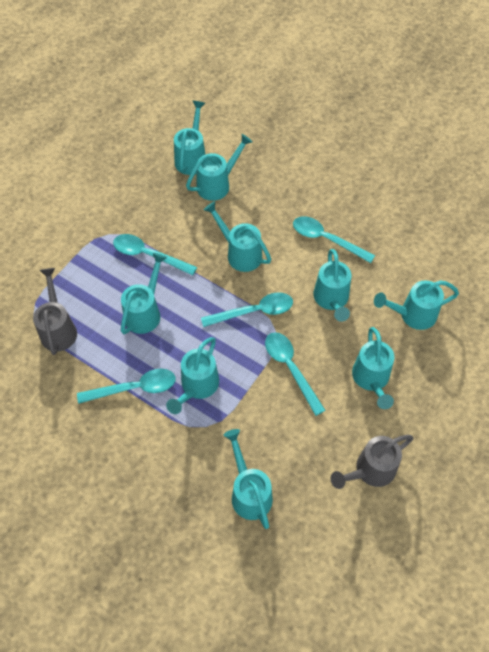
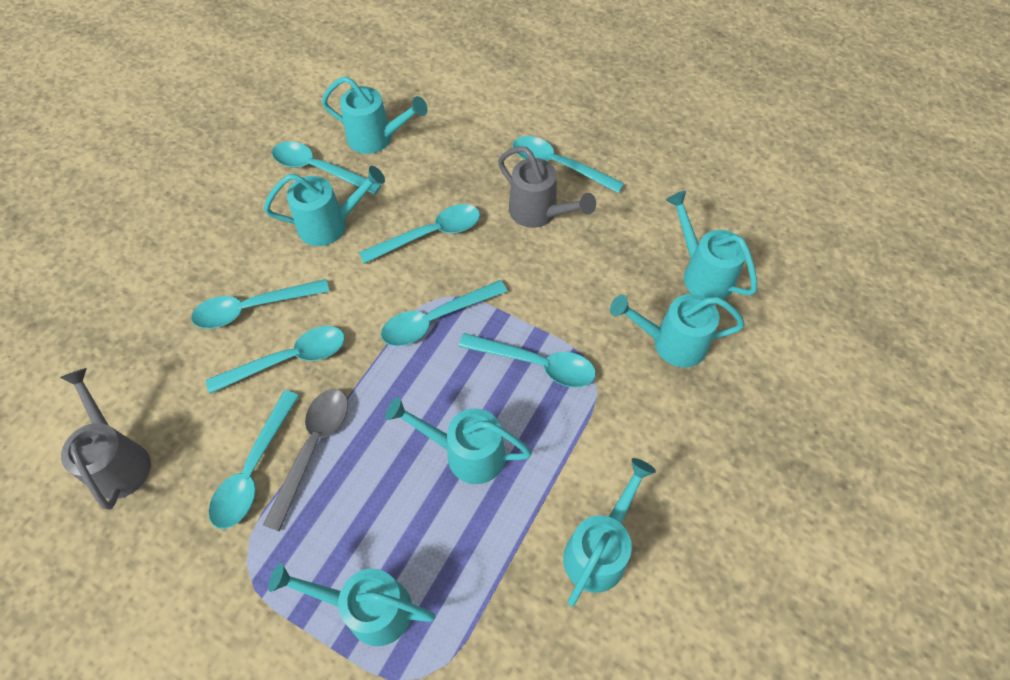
grey spoon: 0 -> 1
turquoise spoon: 5 -> 8
turquoise watering can: 9 -> 7

